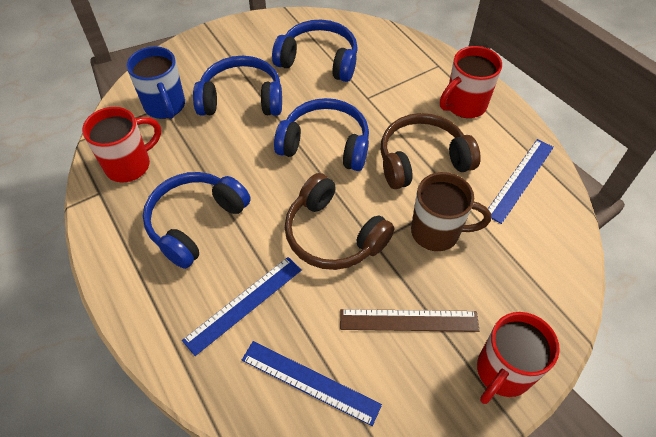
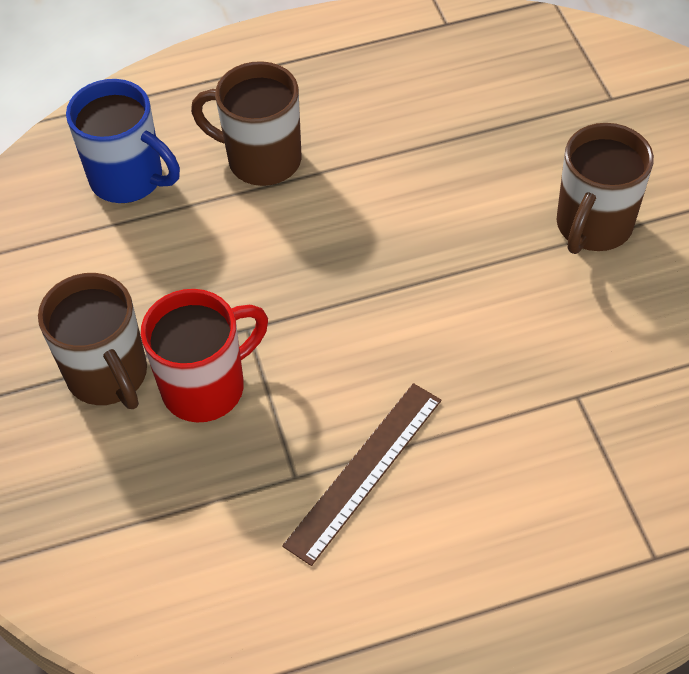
blue headphones: 4 -> 0
blue ruler: 3 -> 0
brown headphones: 2 -> 0
brown mug: 1 -> 3
red mug: 3 -> 1

